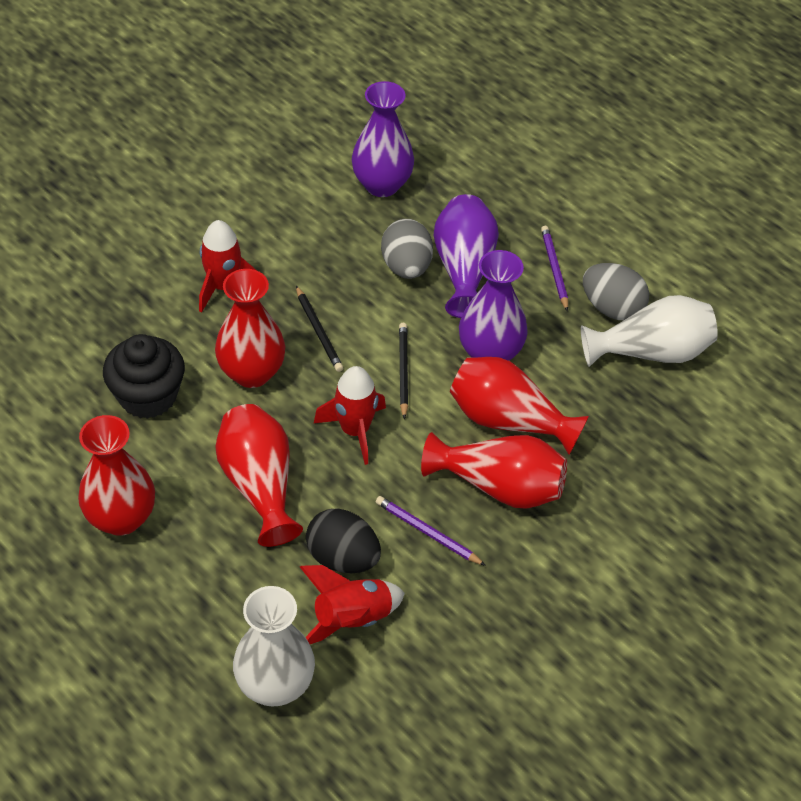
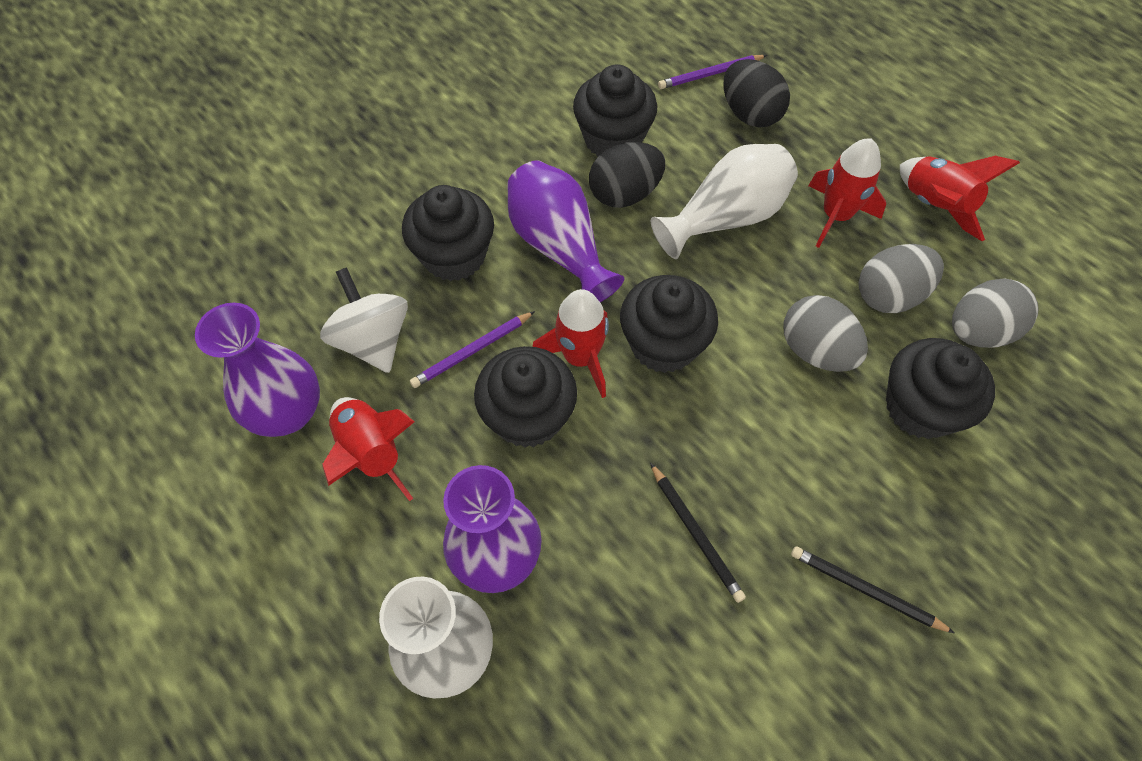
black cupcake: 1 -> 5
black egg: 1 -> 2
grey egg: 2 -> 3
red rocket: 3 -> 4
red vase: 5 -> 0
white spinning top: 0 -> 1

